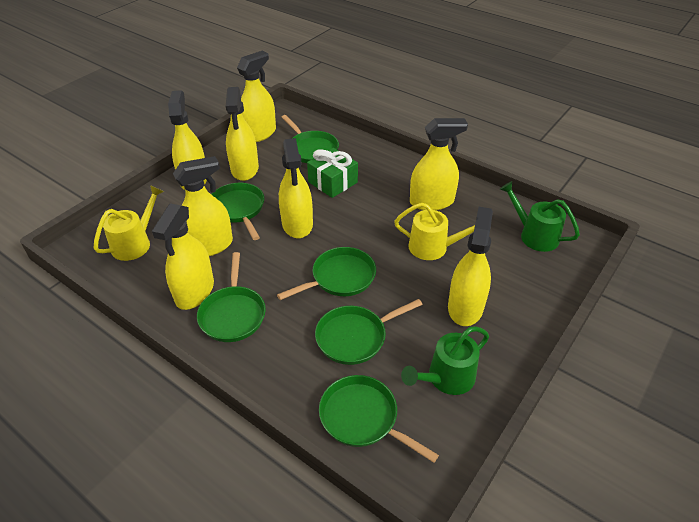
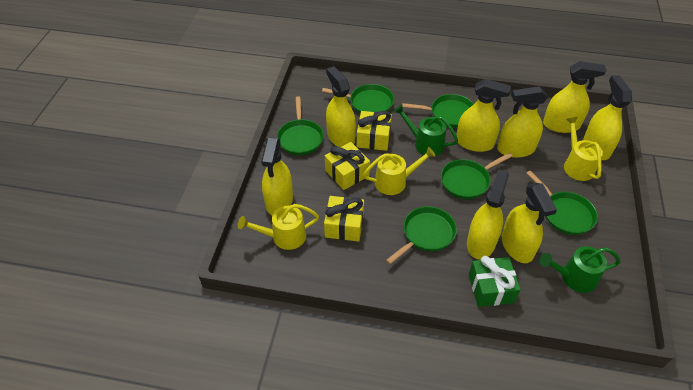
yellow gift: 0 -> 3
yellow watering can: 2 -> 3

